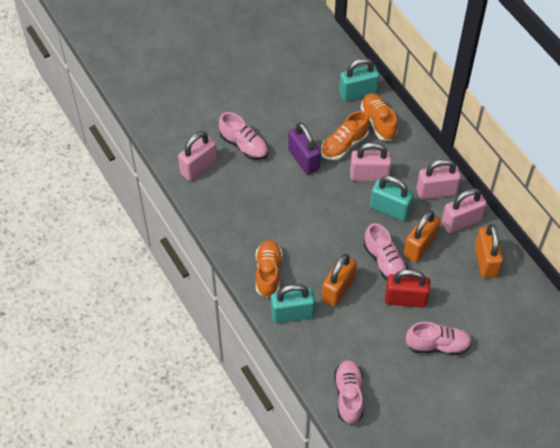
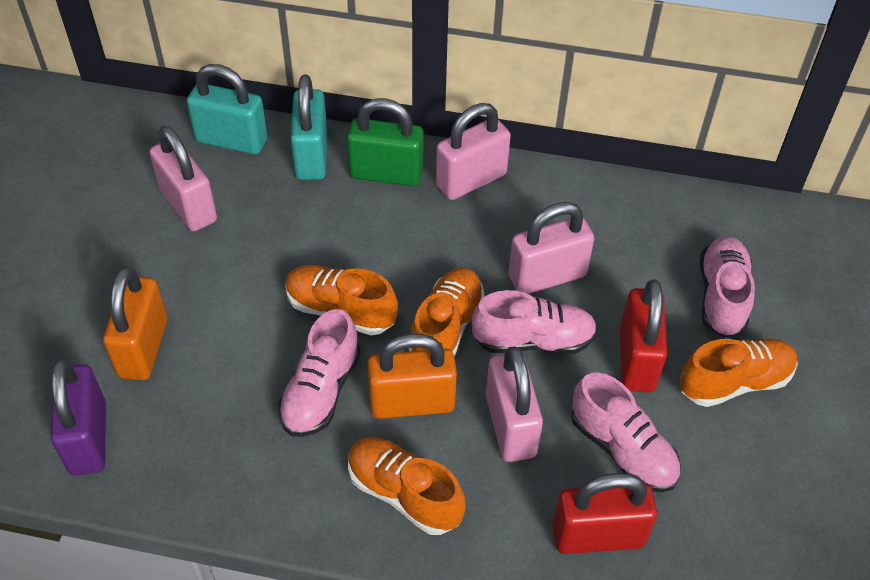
green padlock: 0 -> 1
orange padlock: 3 -> 2
orange shoe: 3 -> 4
red padlock: 1 -> 2
turquoise padlock: 3 -> 2

